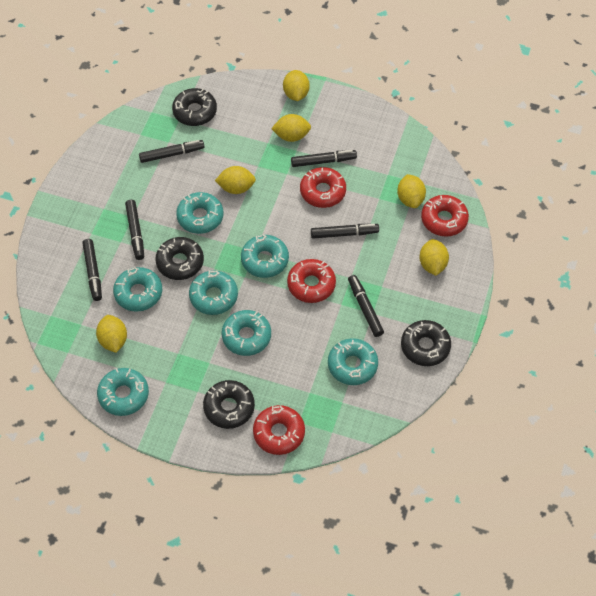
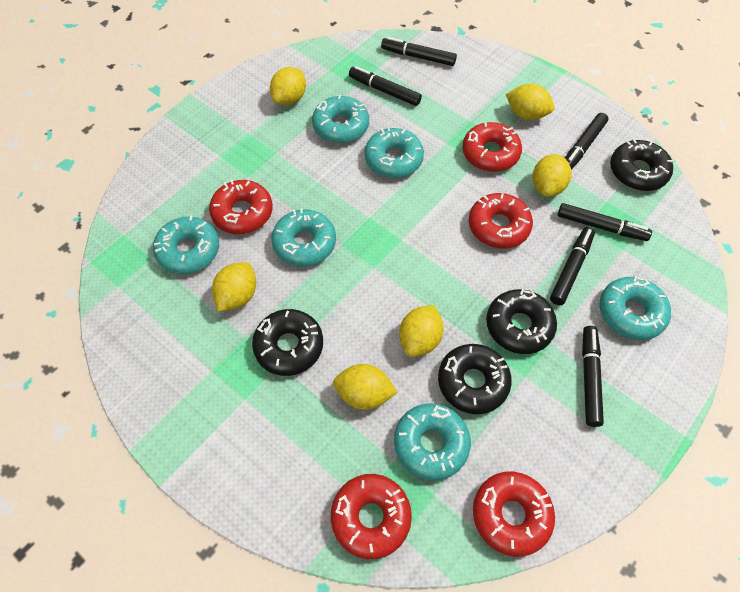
red donut: 4 -> 5
turquoise donut: 7 -> 6

